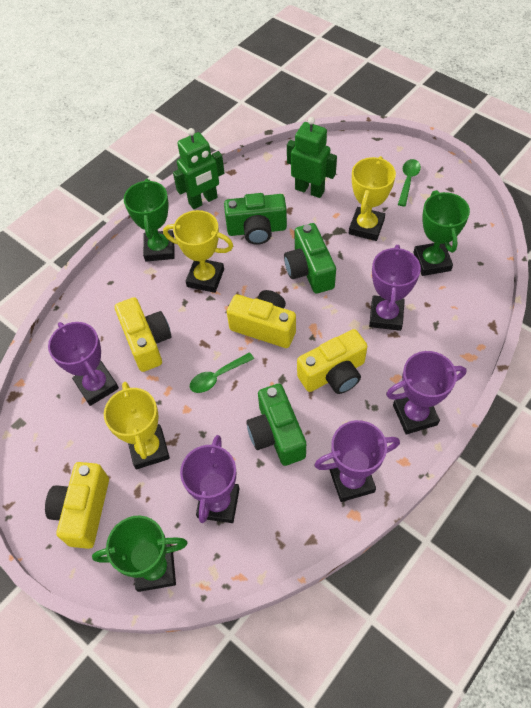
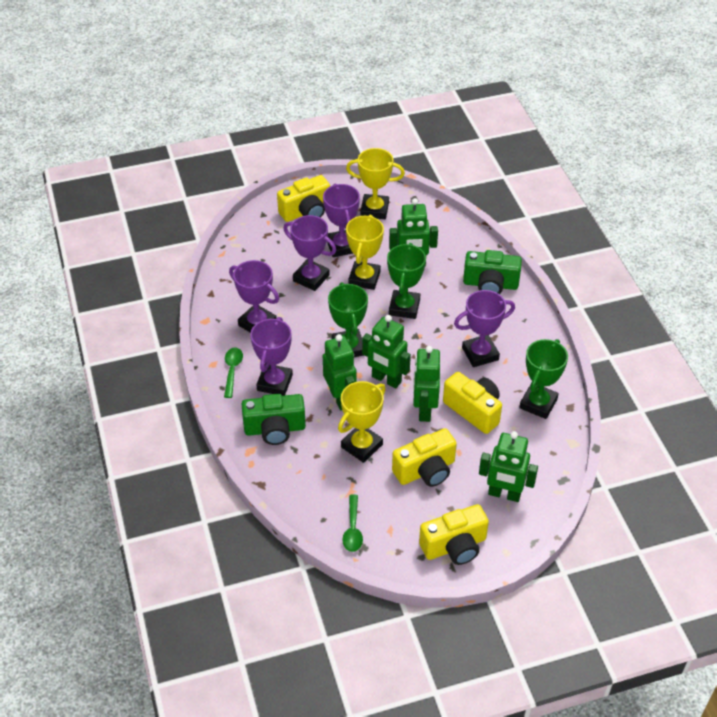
green camera: 3 -> 2
green robot: 2 -> 5

